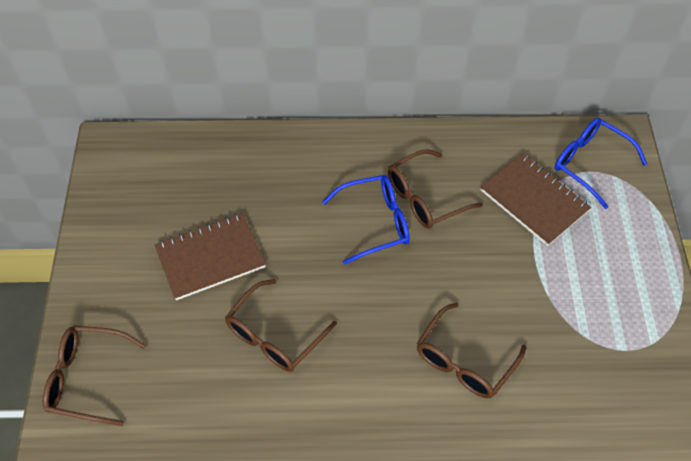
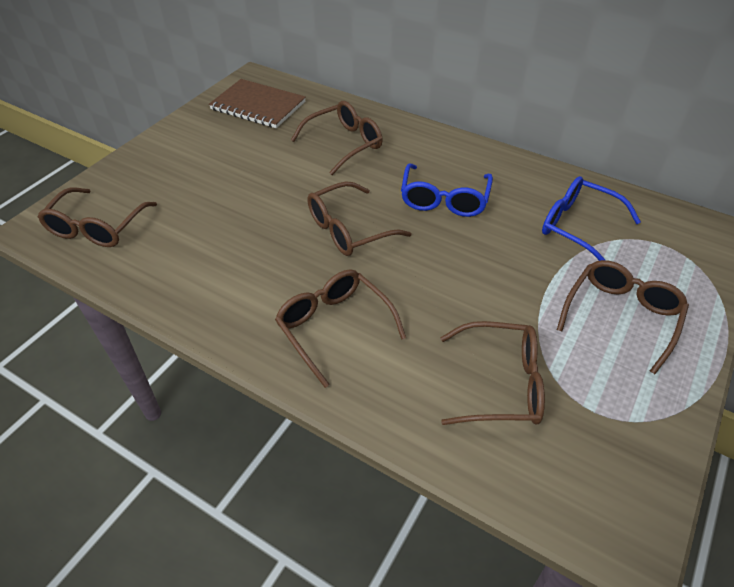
brown glasses: 4 -> 6
brown notebook: 2 -> 1

